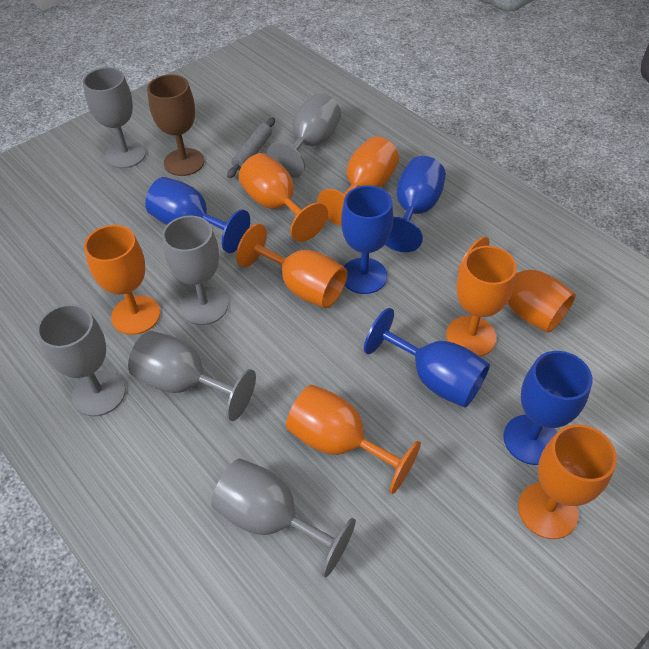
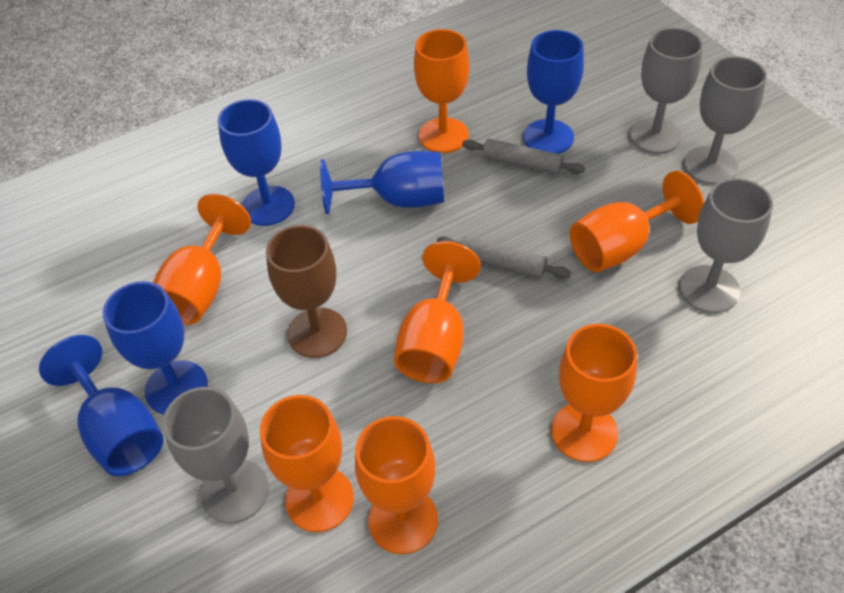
grey goblet: 6 -> 4
grey rolling pin: 1 -> 2
orange goblet: 8 -> 7

